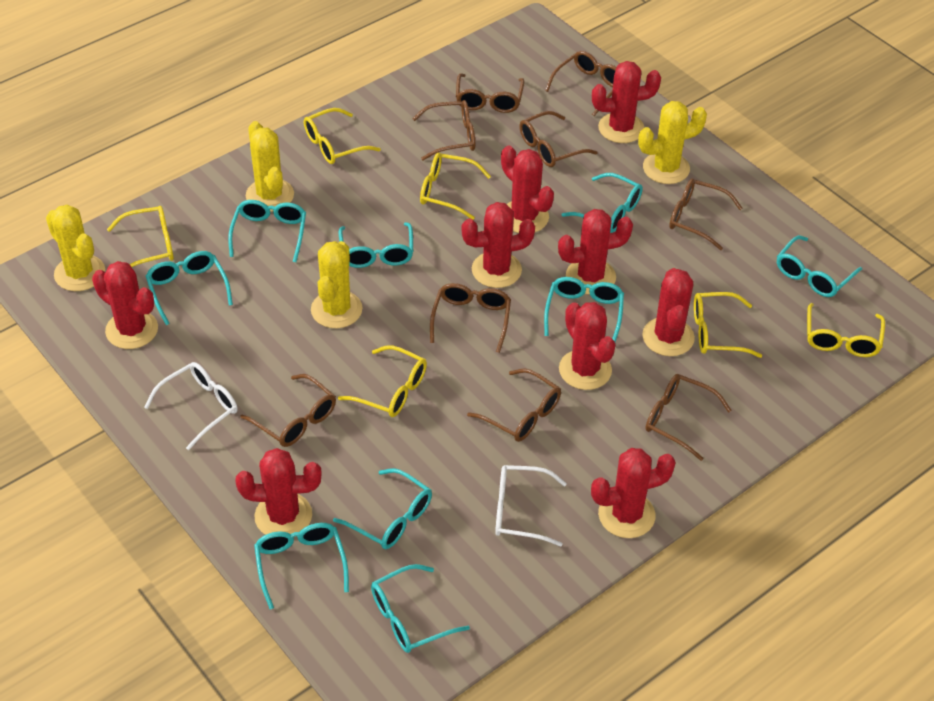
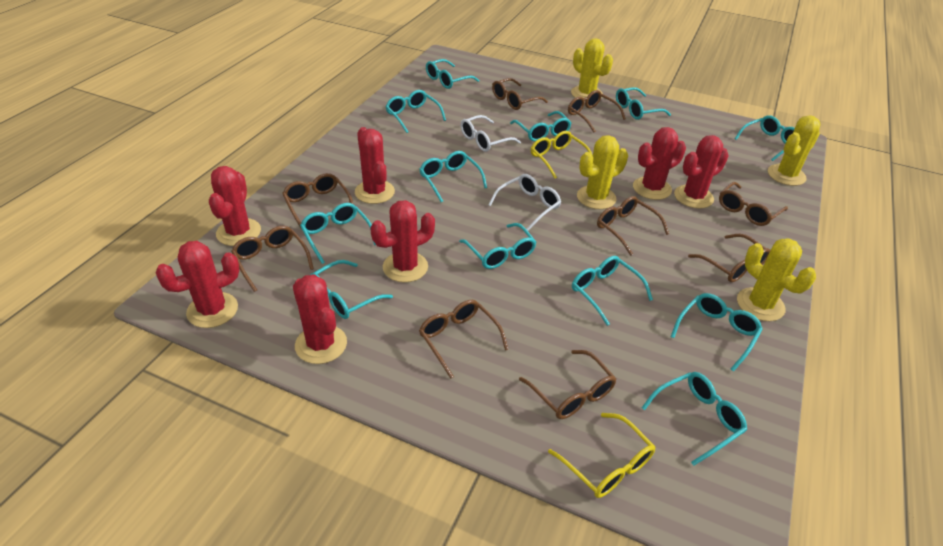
red cactus: 9 -> 7
turquoise glasses: 9 -> 12
yellow glasses: 6 -> 2

